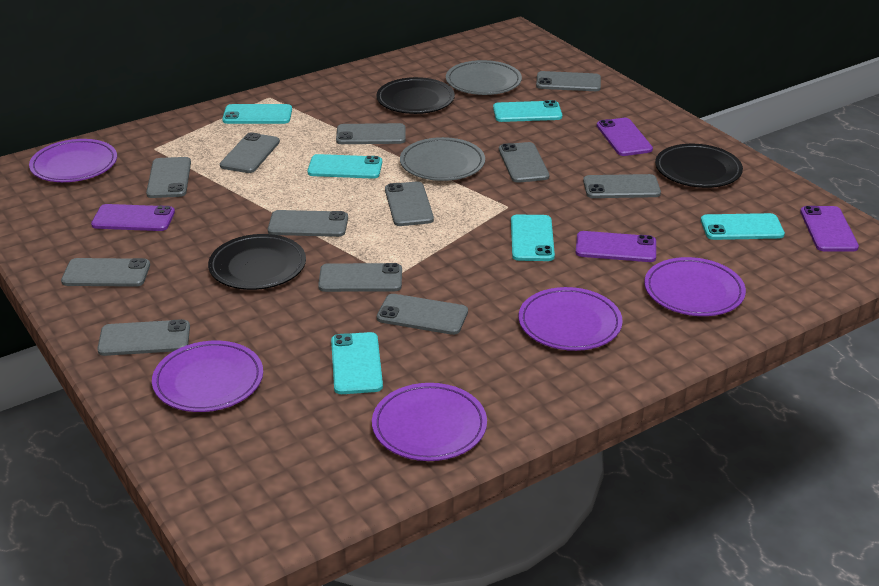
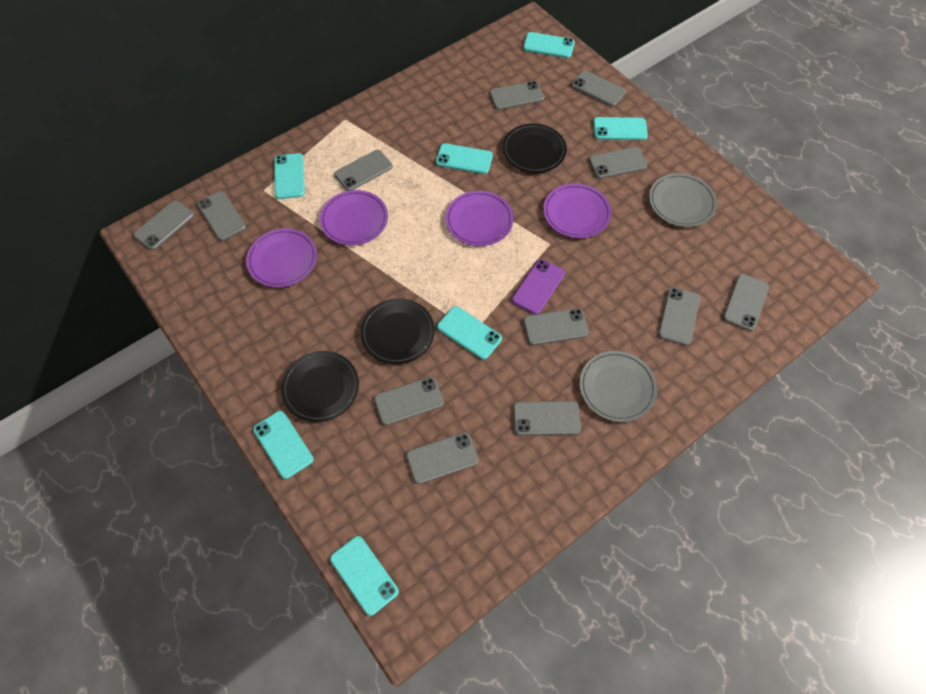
purple phone: 4 -> 1
purple plate: 5 -> 4
turquoise phone: 6 -> 7

